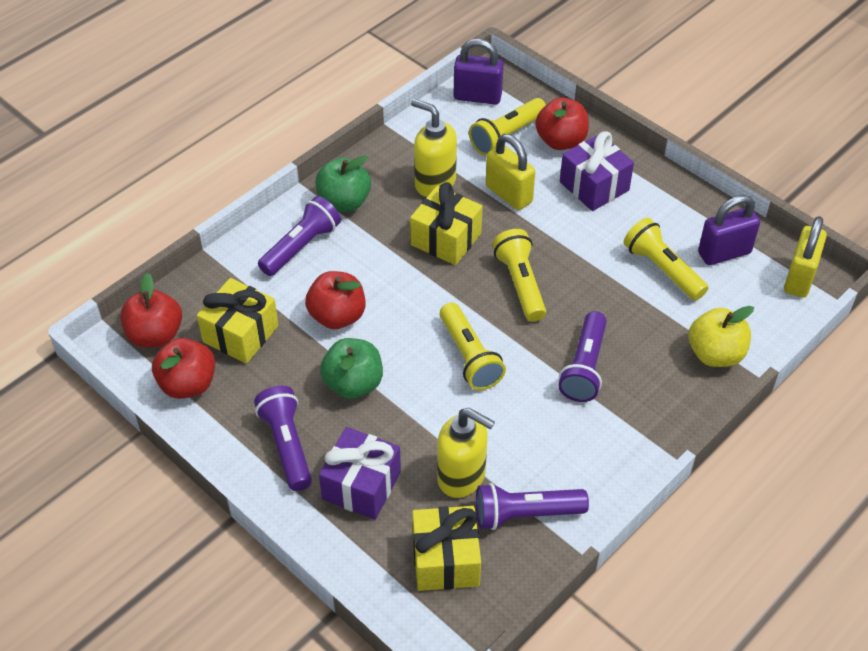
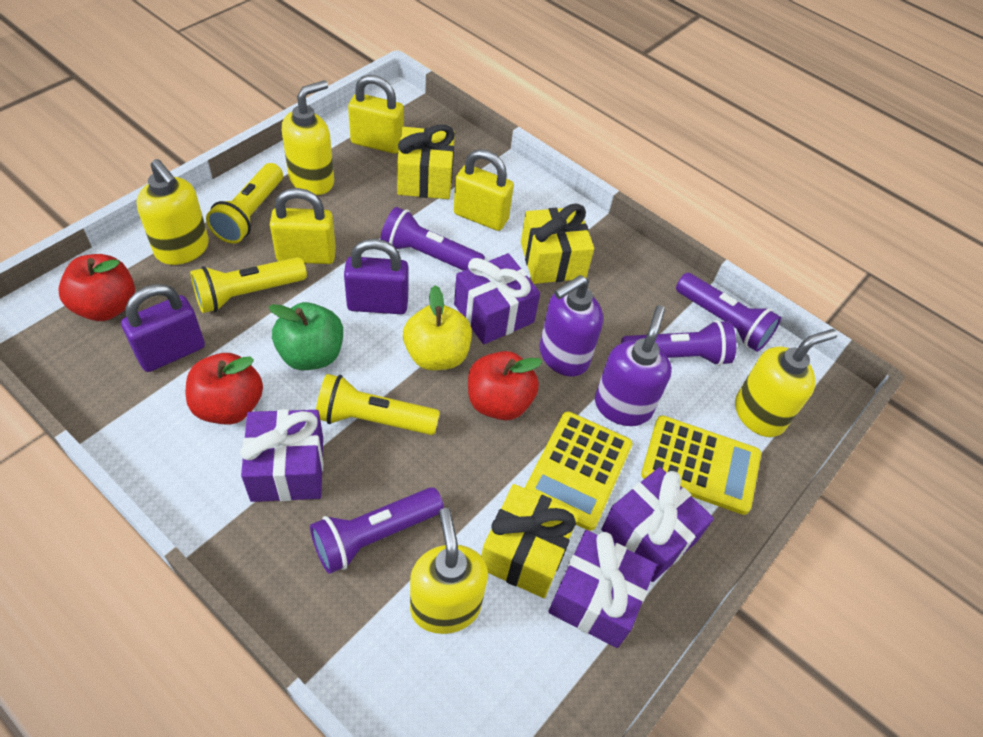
green apple: 2 -> 1
purple gift: 2 -> 4
purple soap dispenser: 0 -> 2
red apple: 4 -> 3
yellow calculator: 0 -> 2
yellow flashlight: 4 -> 3
yellow padlock: 2 -> 3
yellow soap dispenser: 2 -> 4

